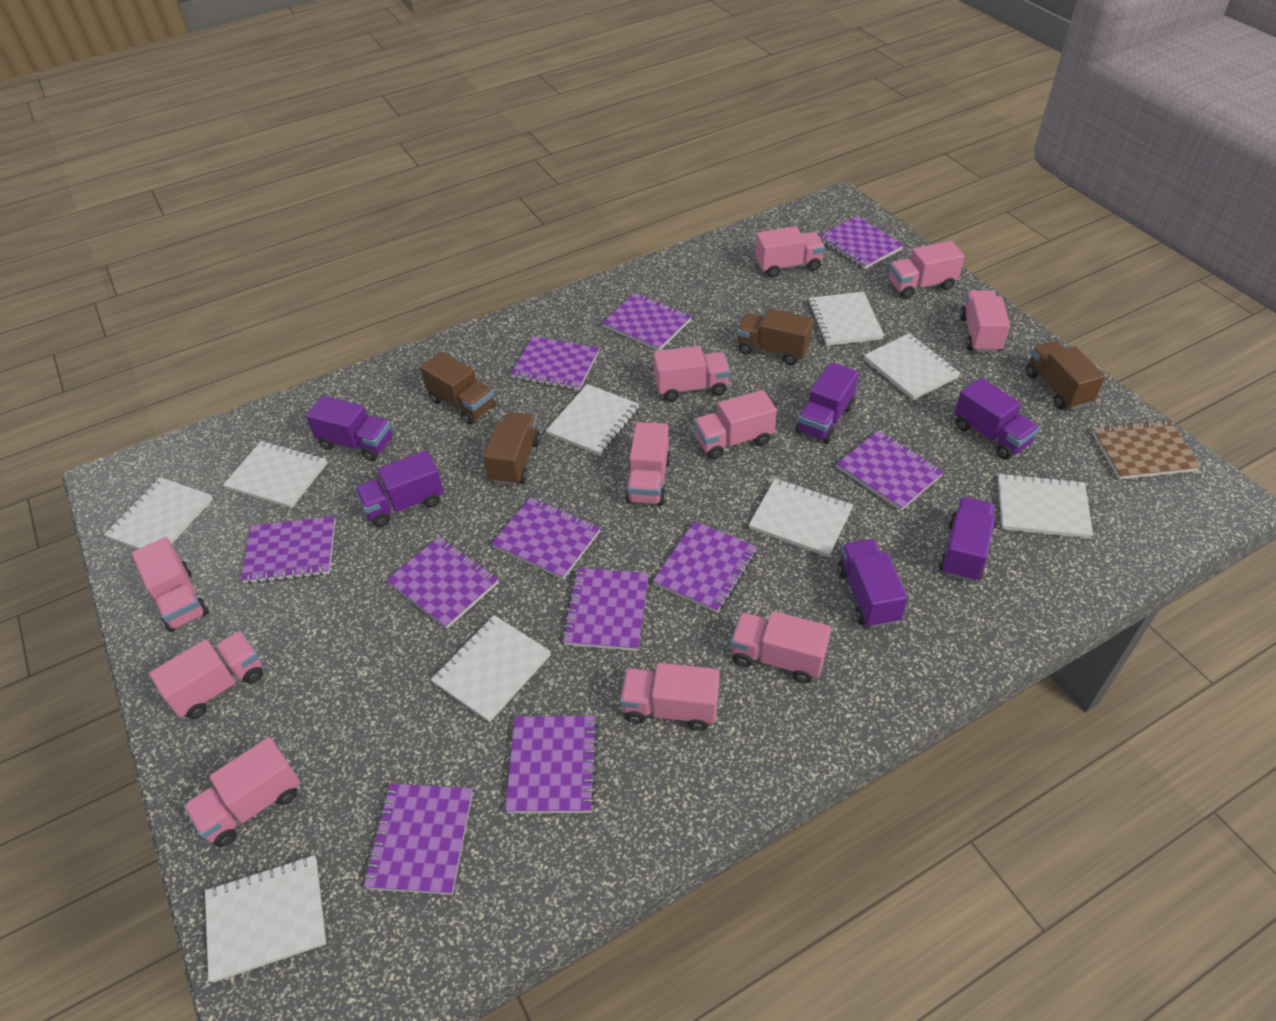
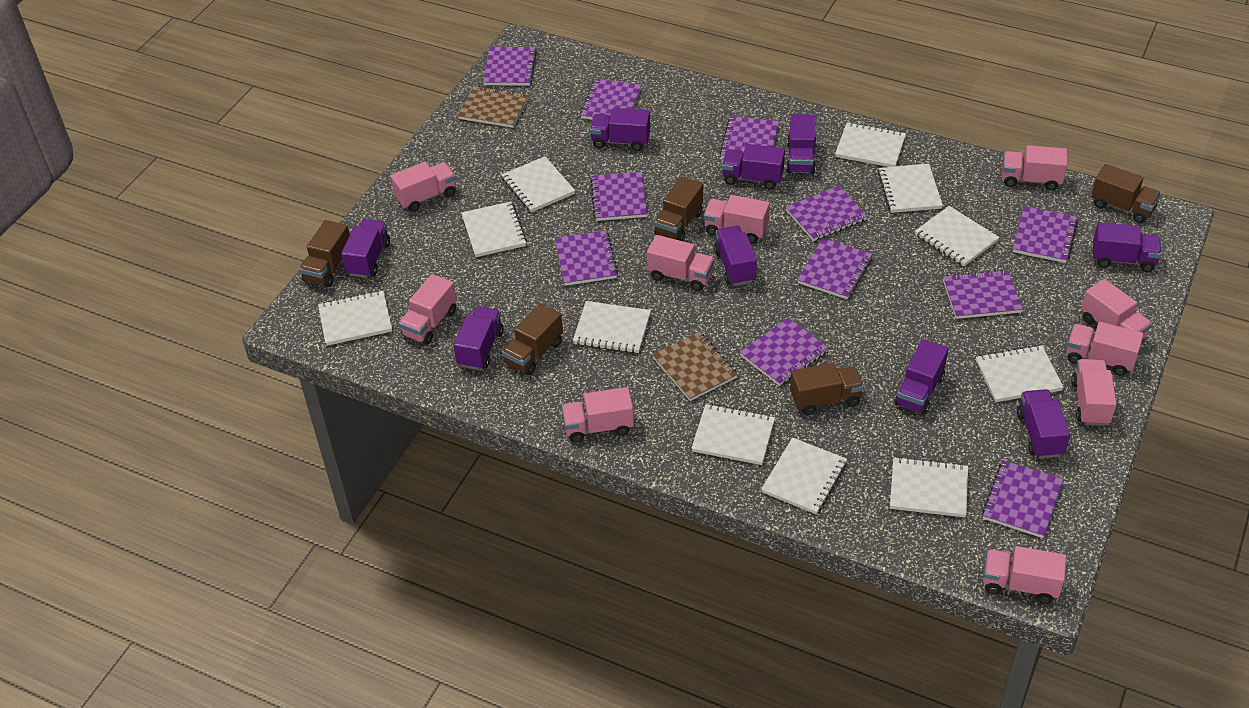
brown notebook: 1 -> 2
brown truck: 4 -> 5
pink truck: 11 -> 10
purple truck: 6 -> 9
white notebook: 9 -> 11

